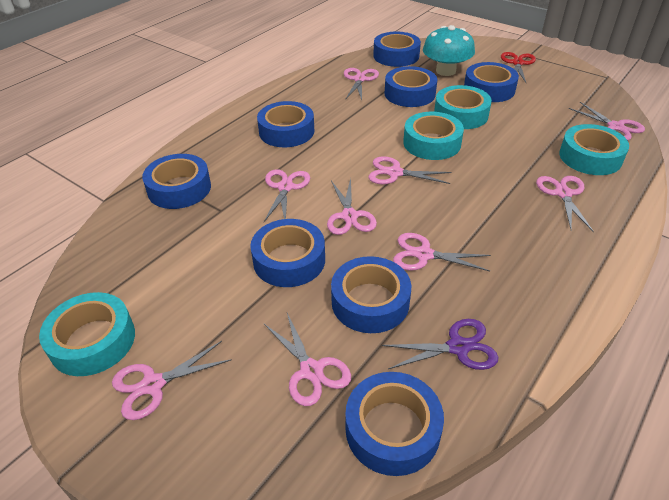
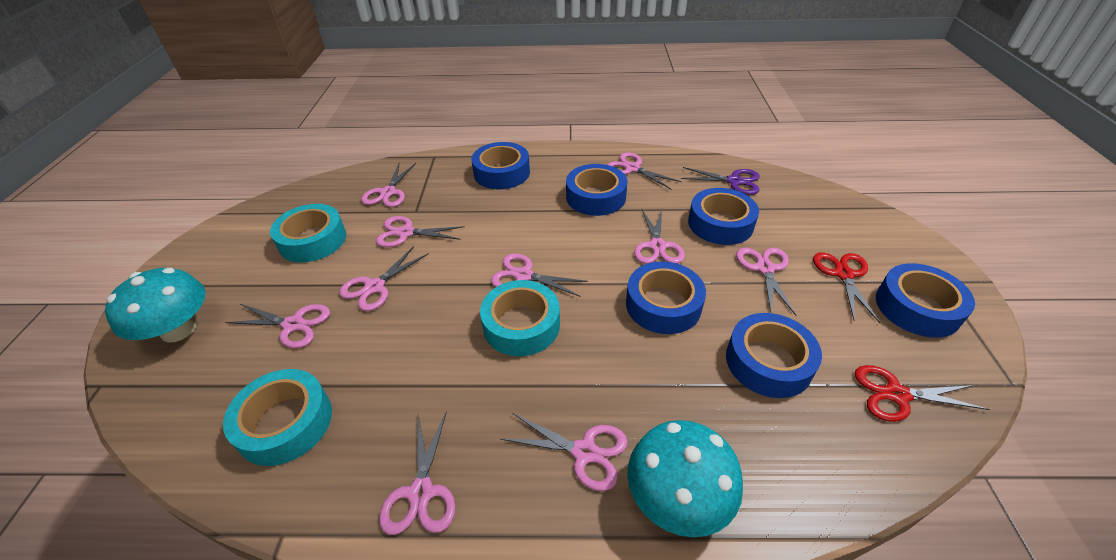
blue tape: 8 -> 6
pink scissors: 9 -> 10
red scissors: 1 -> 2
turquoise mushroom: 1 -> 2
turquoise tape: 4 -> 3

